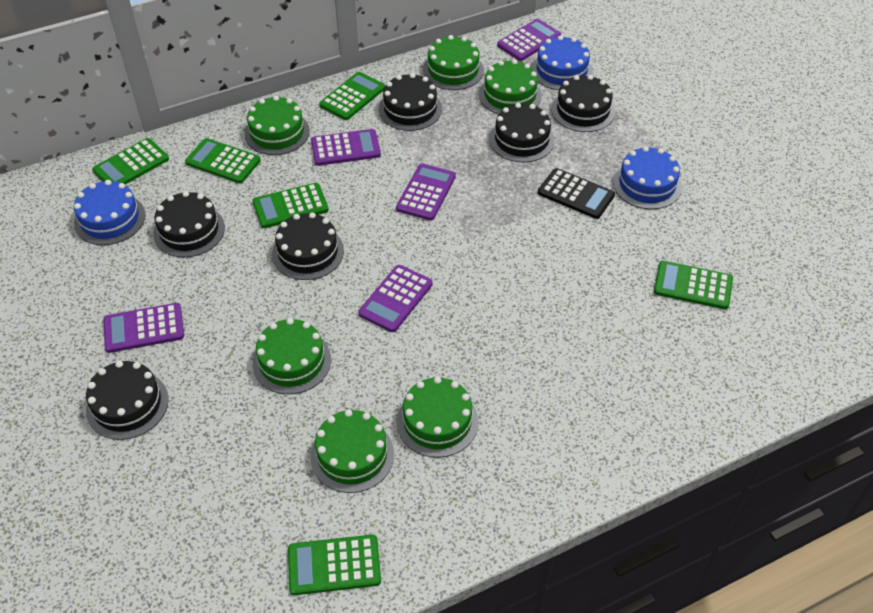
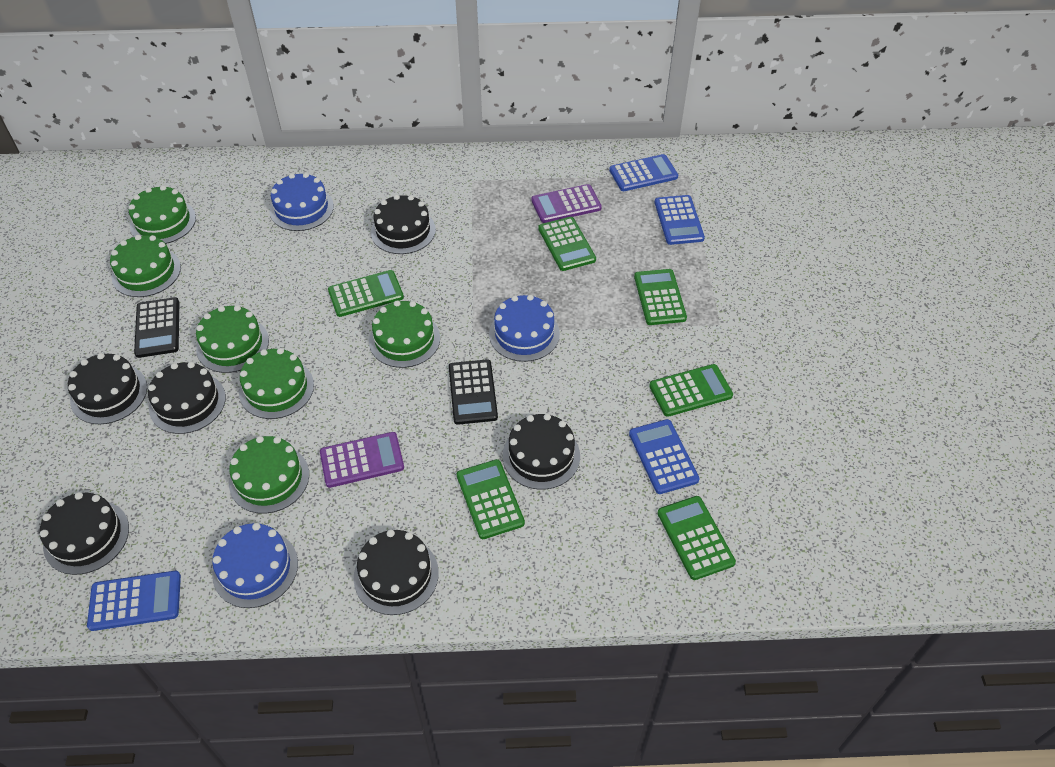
black calculator: 1 -> 2
blue calculator: 0 -> 4
purple calculator: 5 -> 2

